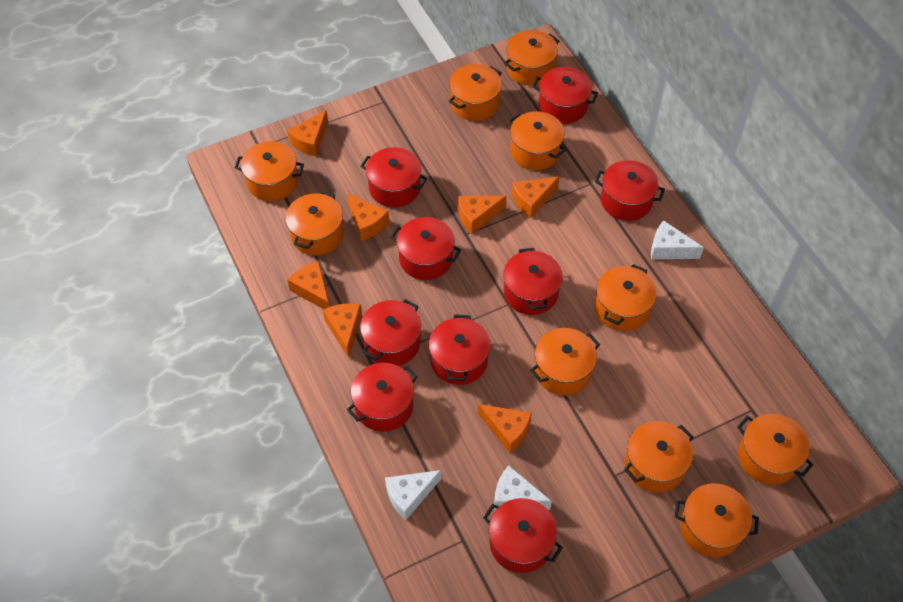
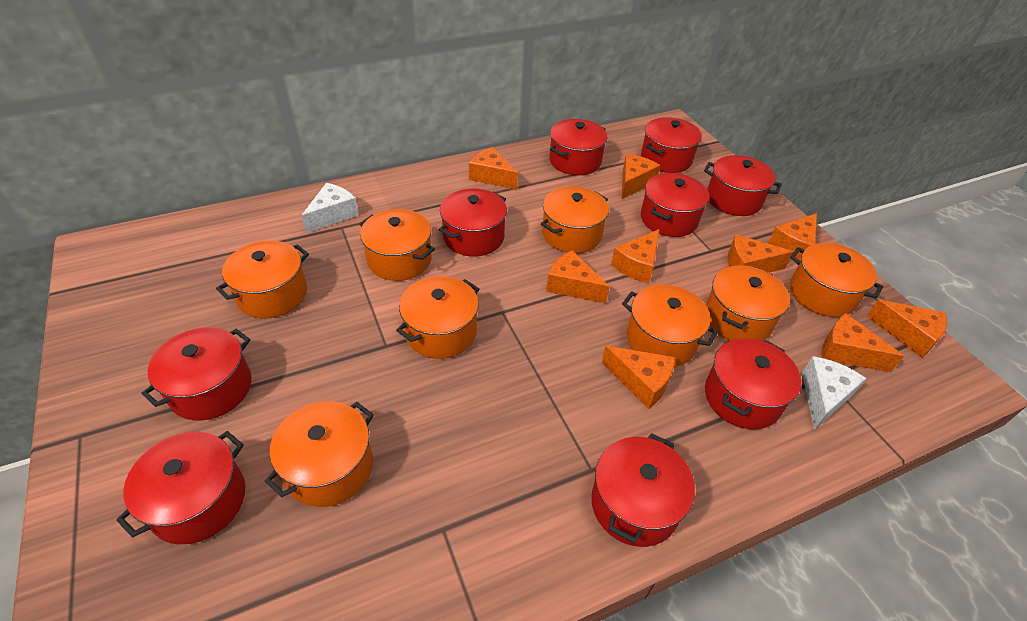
orange cheese: 7 -> 9
orange pot: 10 -> 8
white cheese: 3 -> 2

